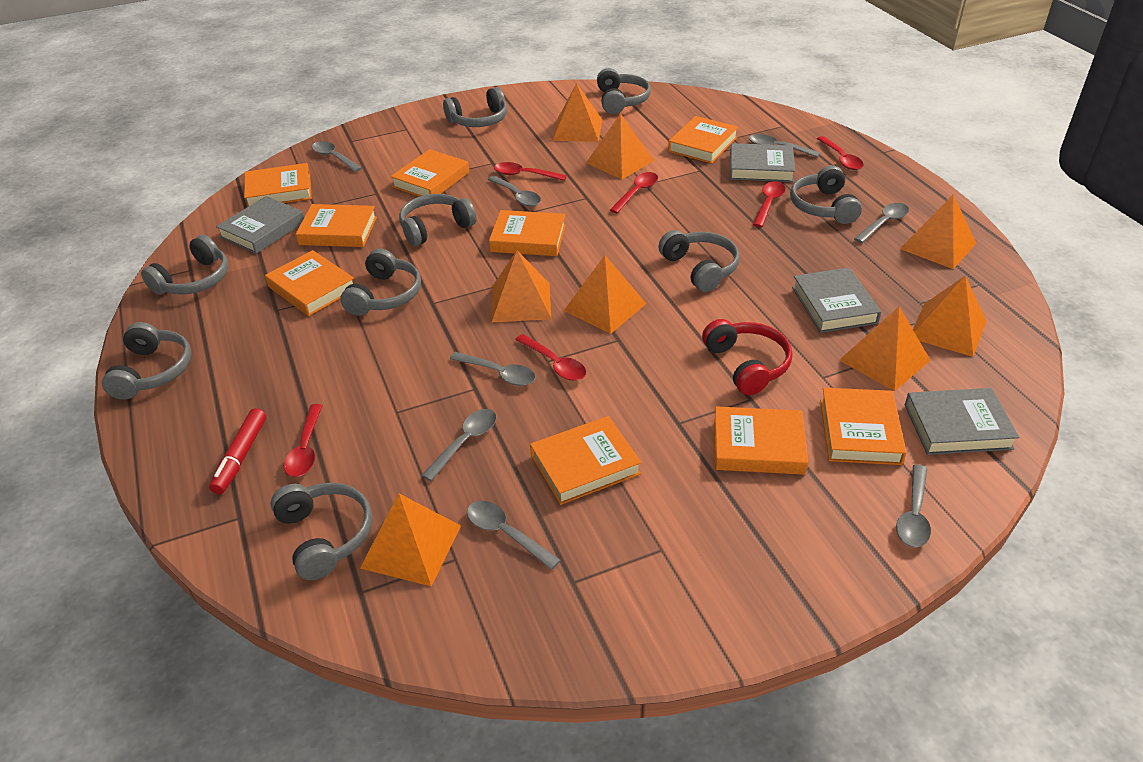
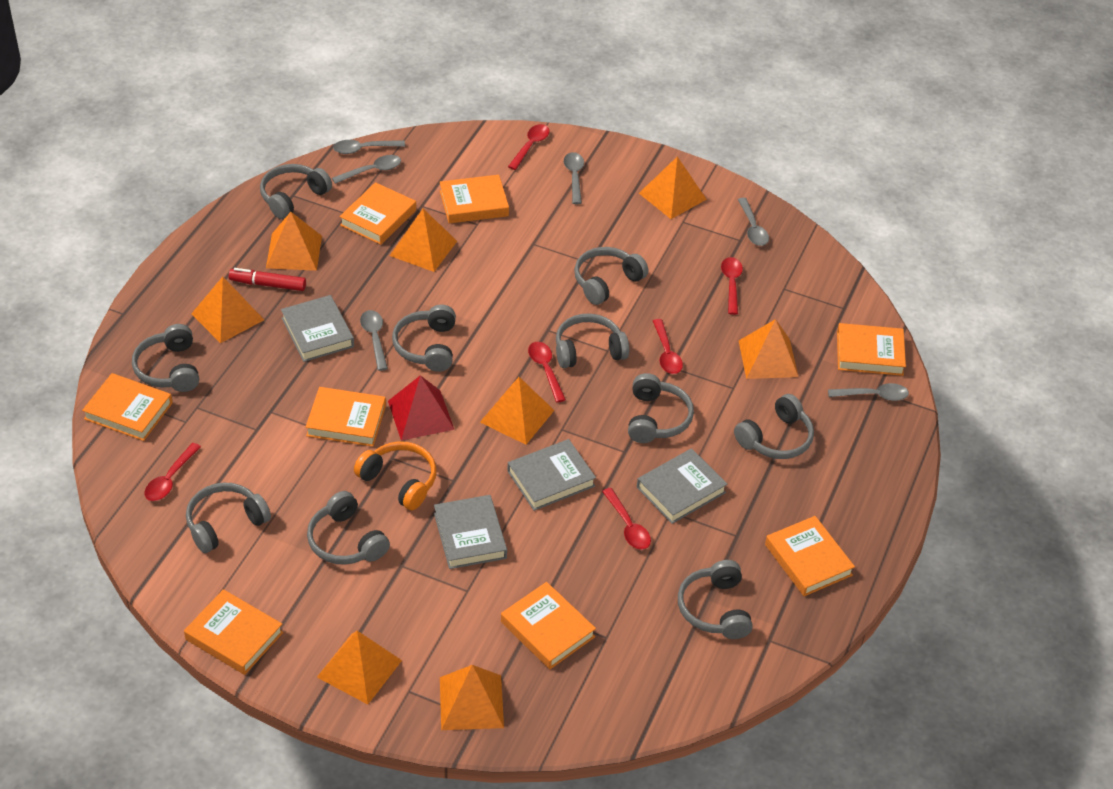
grey headphones: 9 -> 10
grey spoon: 8 -> 6
orange book: 9 -> 8
orange headphones: 0 -> 1
red headphones: 1 -> 0
red pyramid: 0 -> 1

